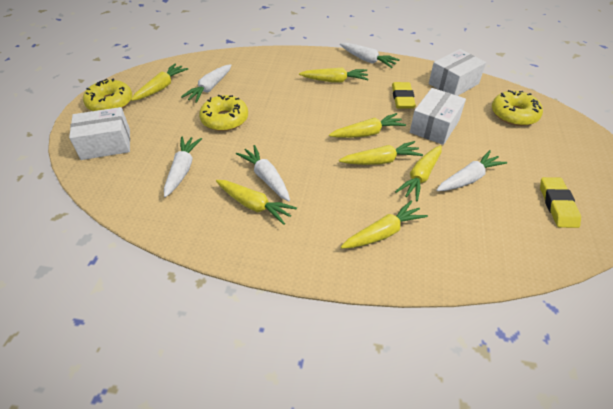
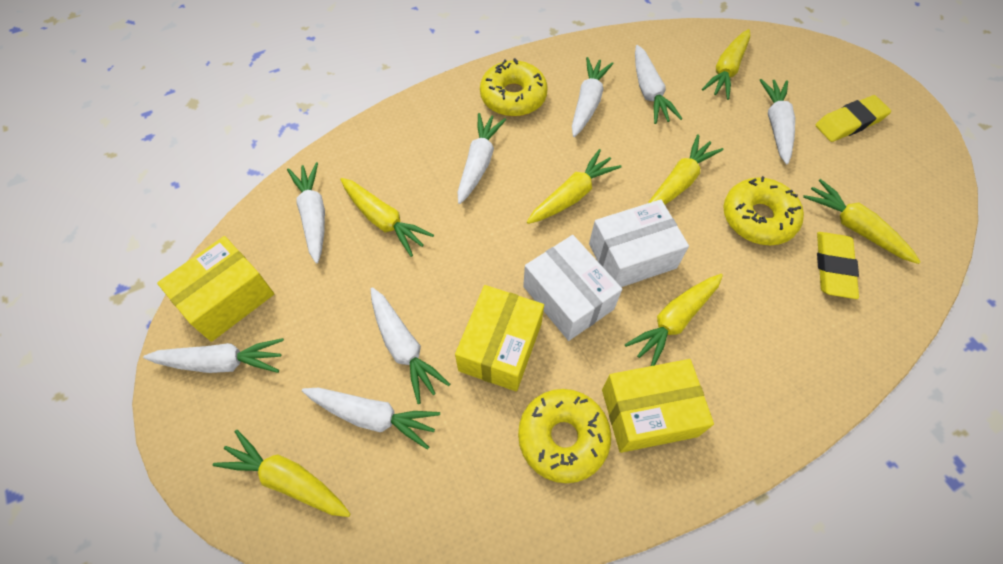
white box: 3 -> 2
white carrot: 5 -> 8
yellow box: 0 -> 3

